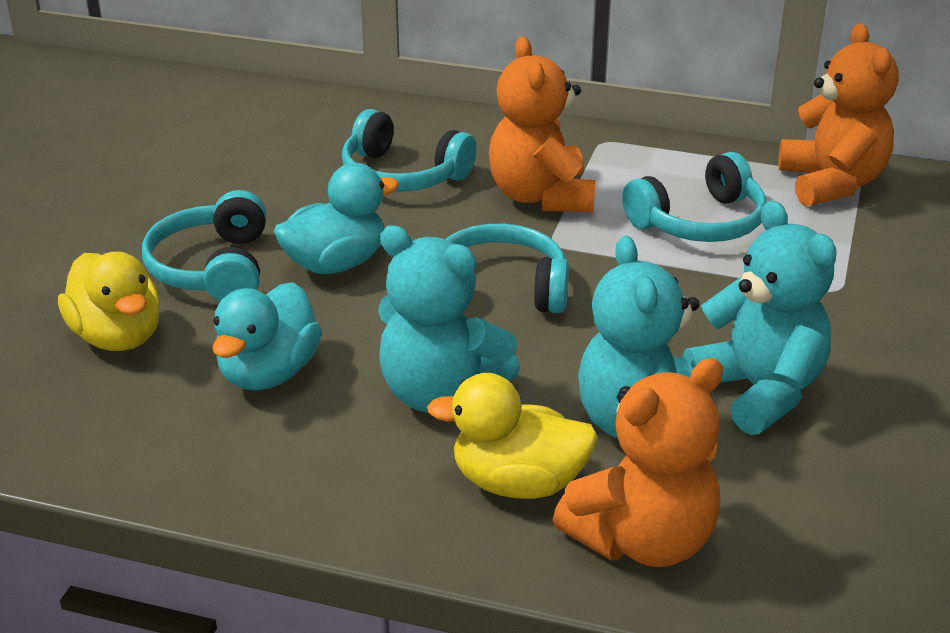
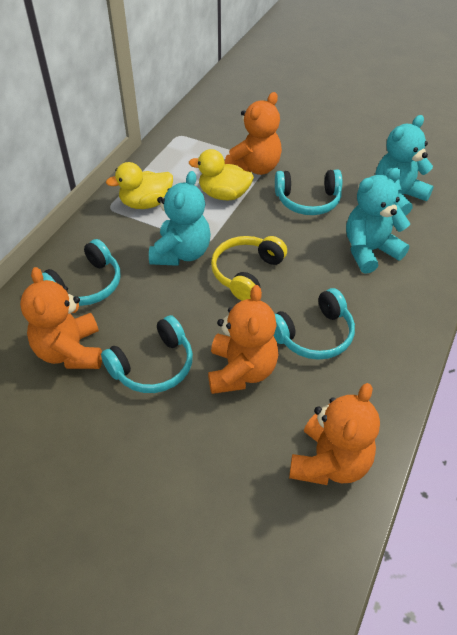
orange teddy bear: 3 -> 4
turquoise duck: 2 -> 0
yellow headphones: 0 -> 1

